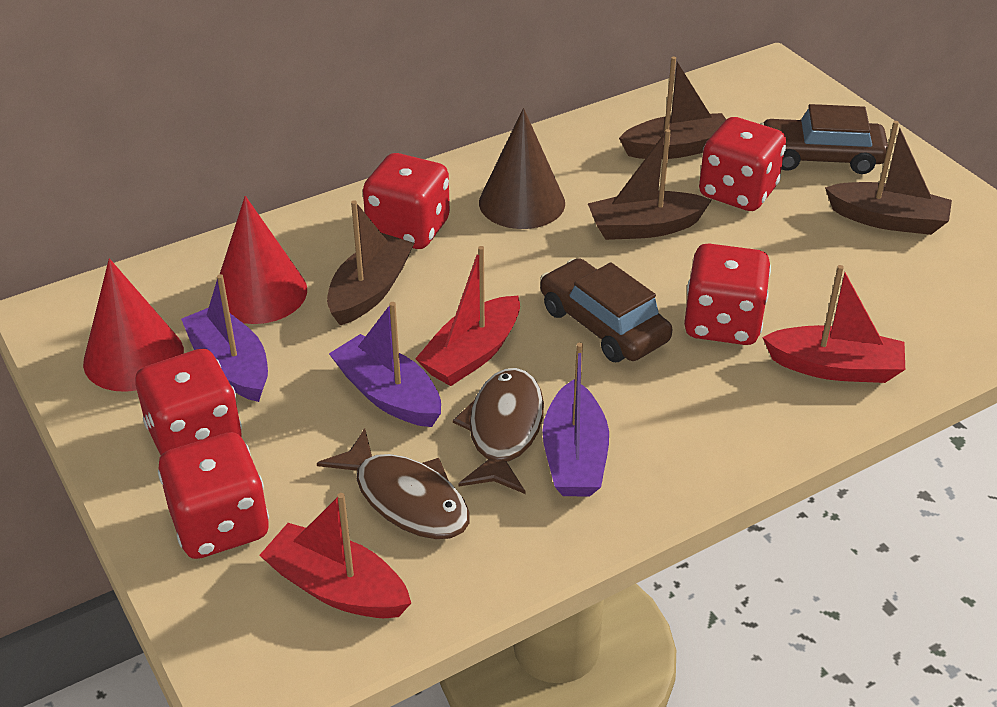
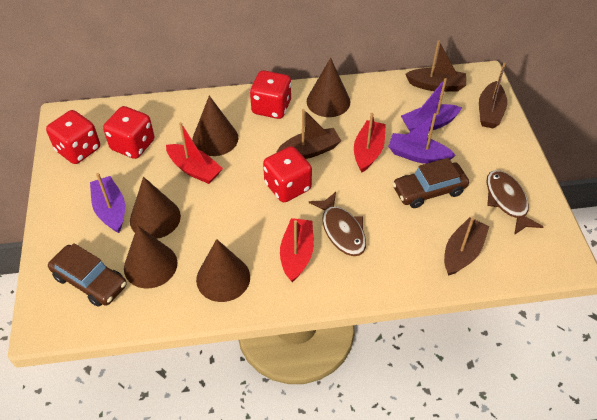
brown cone: 1 -> 5
red cone: 2 -> 0
red dice: 5 -> 4

